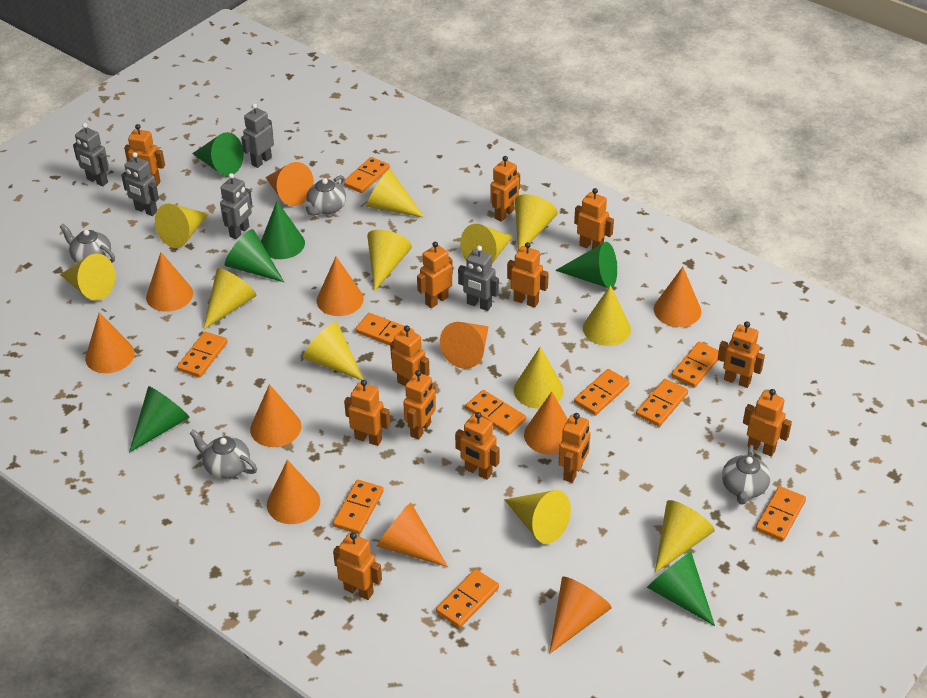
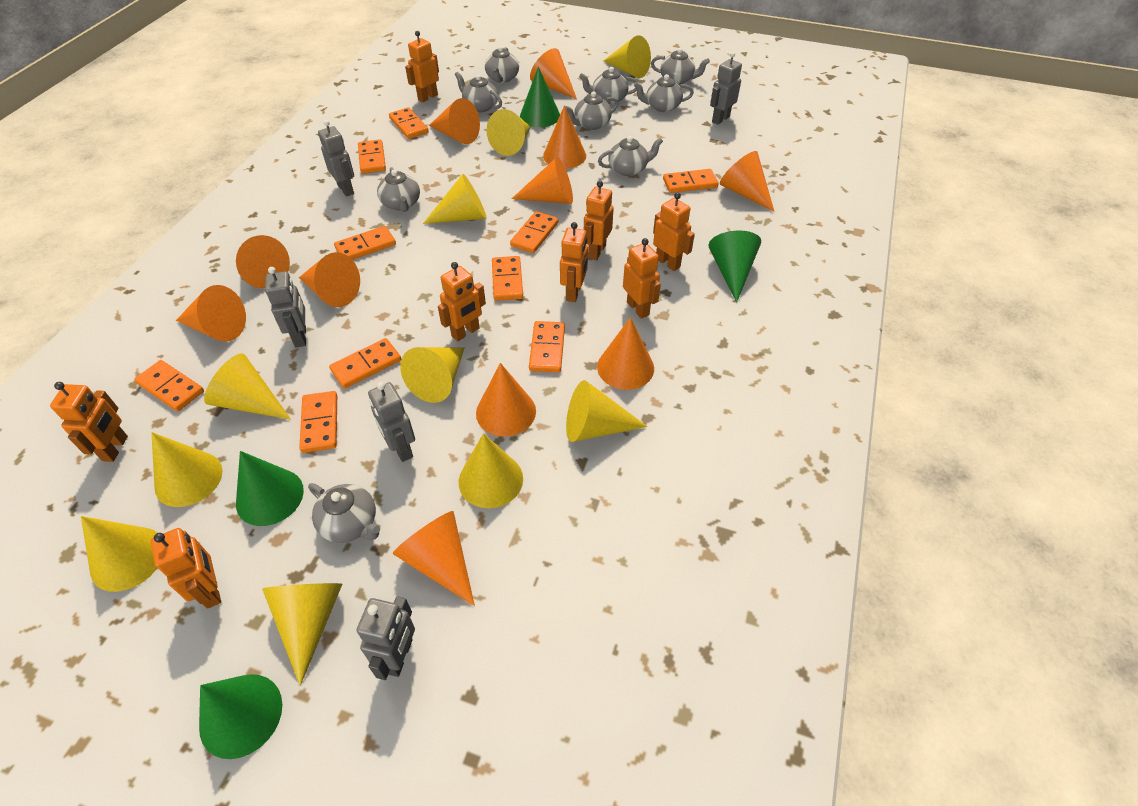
green cone: 6 -> 4
grey teapot: 4 -> 9
orange robot: 13 -> 8
yellow cone: 12 -> 10

